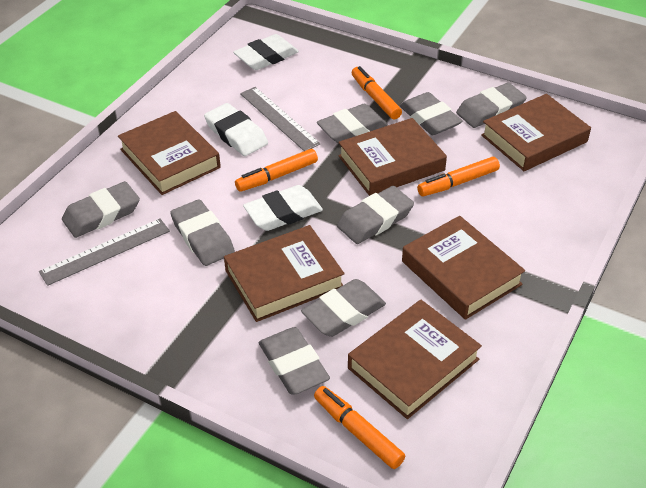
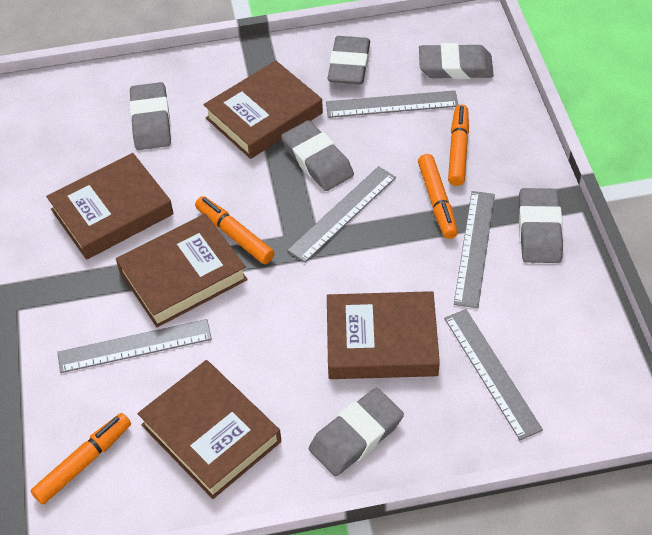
brown book: 6 -> 5
grey eraser: 8 -> 6
grey ruler: 2 -> 5
white eraser: 3 -> 0

